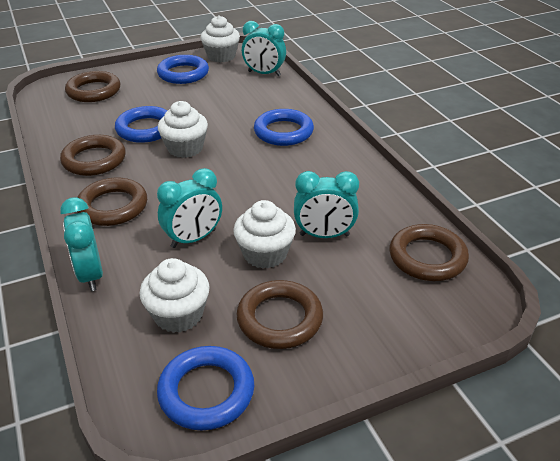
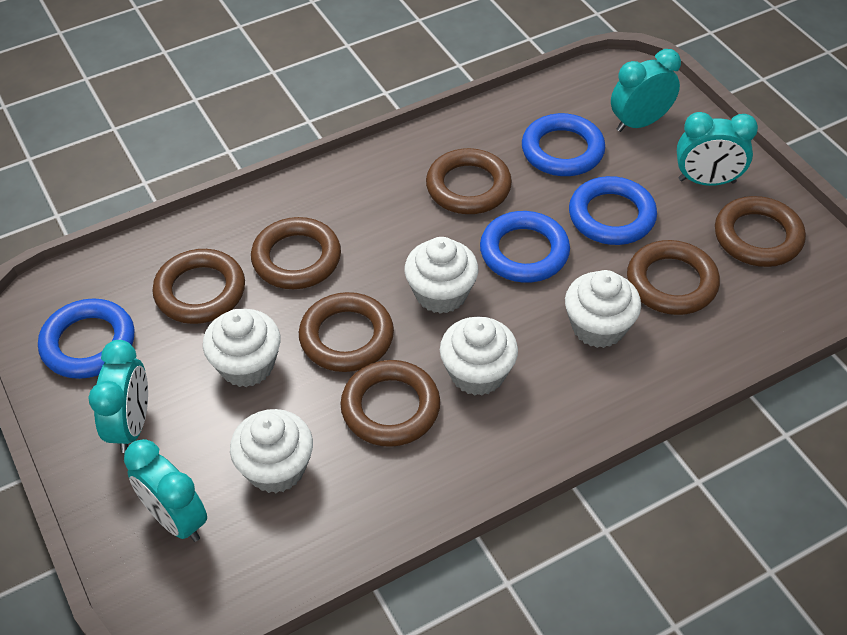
brown ring: 5 -> 7
white cupcake: 4 -> 5

